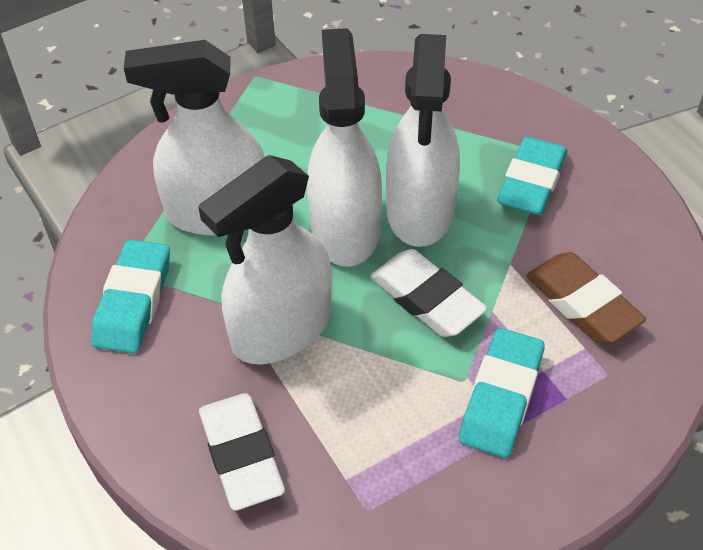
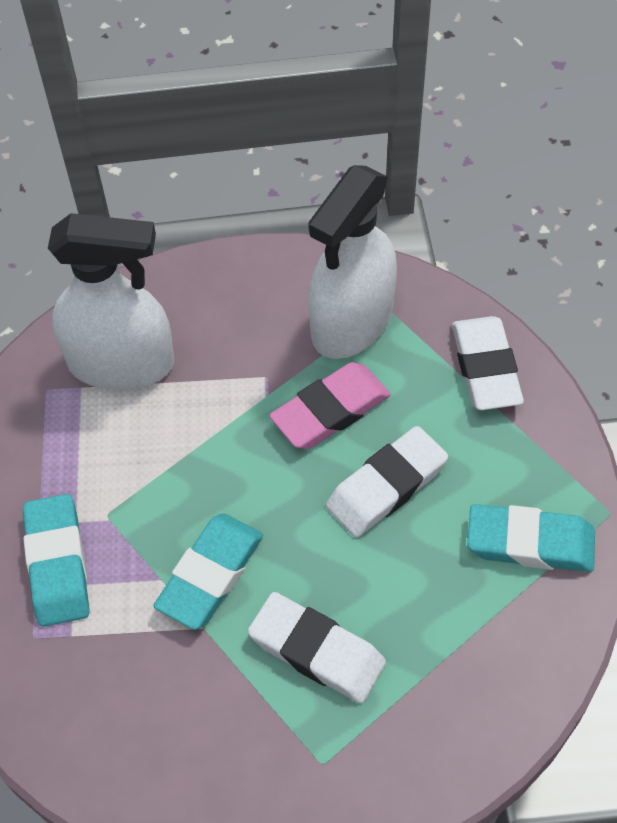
brown eraser: 1 -> 0
pink eraser: 0 -> 1
white eraser: 2 -> 3
white spray bottle: 4 -> 2

